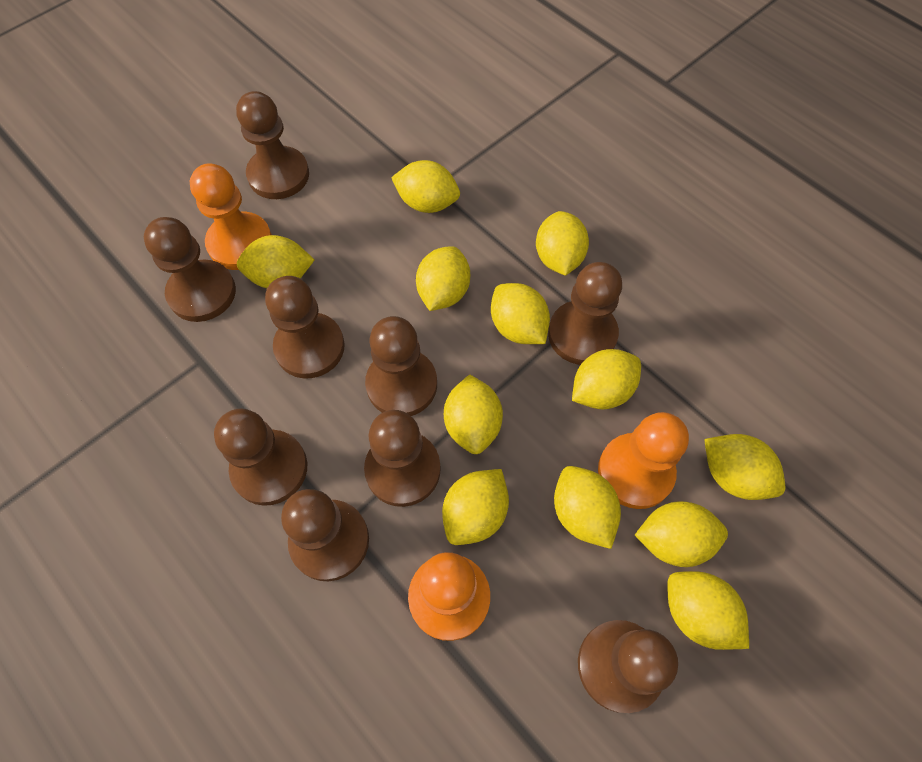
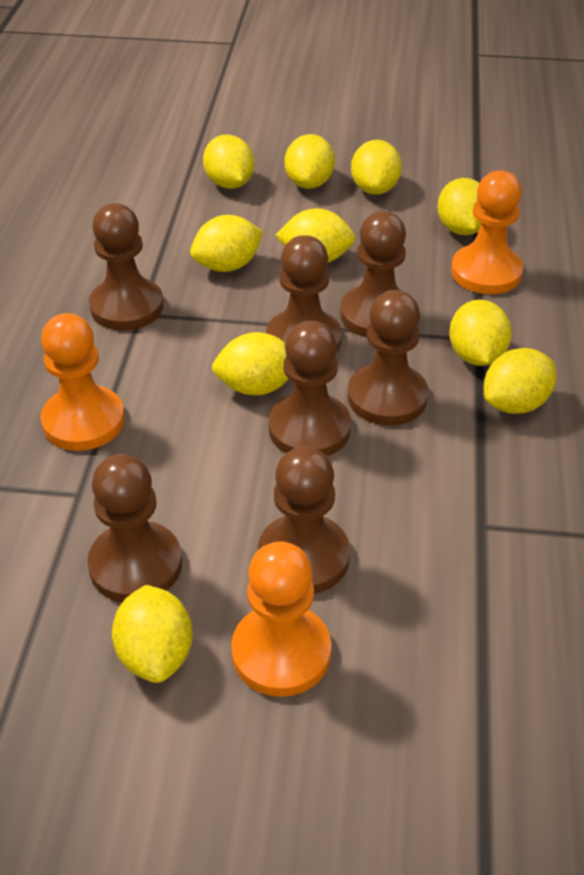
brown pawn: 9 -> 7
yellow lemon: 12 -> 10

